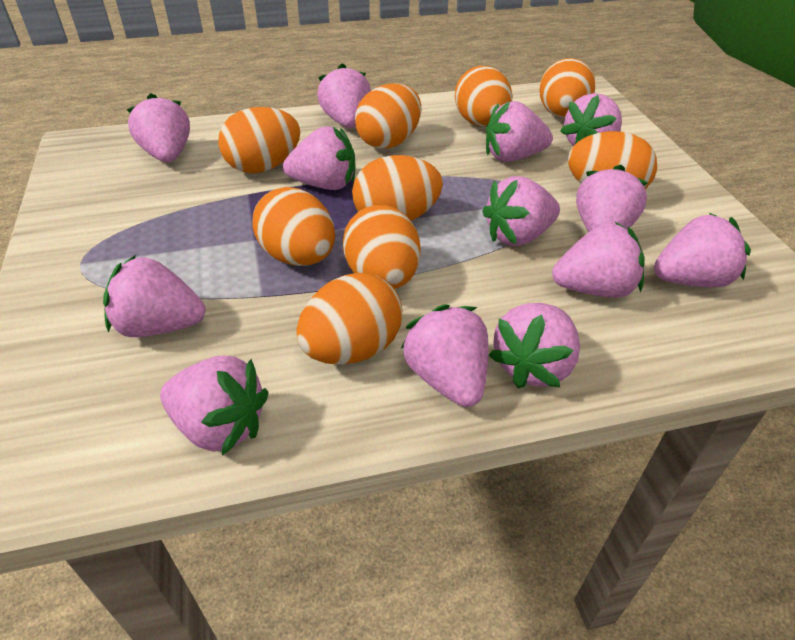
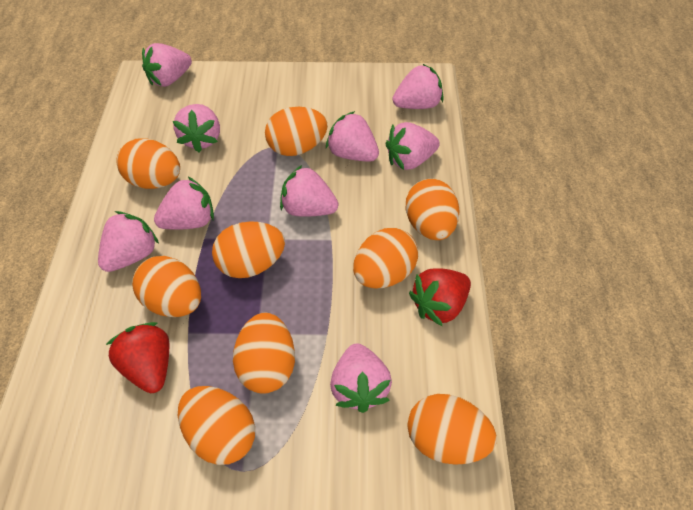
pink strawberry: 13 -> 9
red strawberry: 0 -> 2

